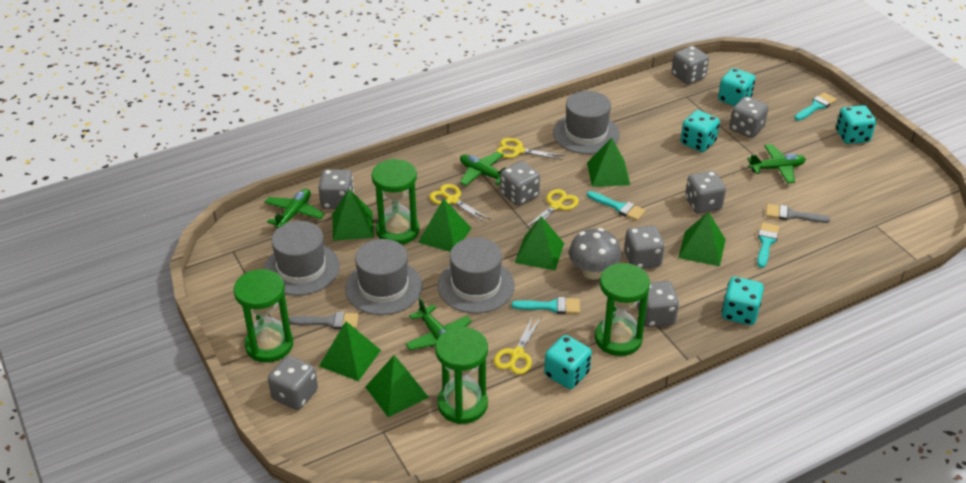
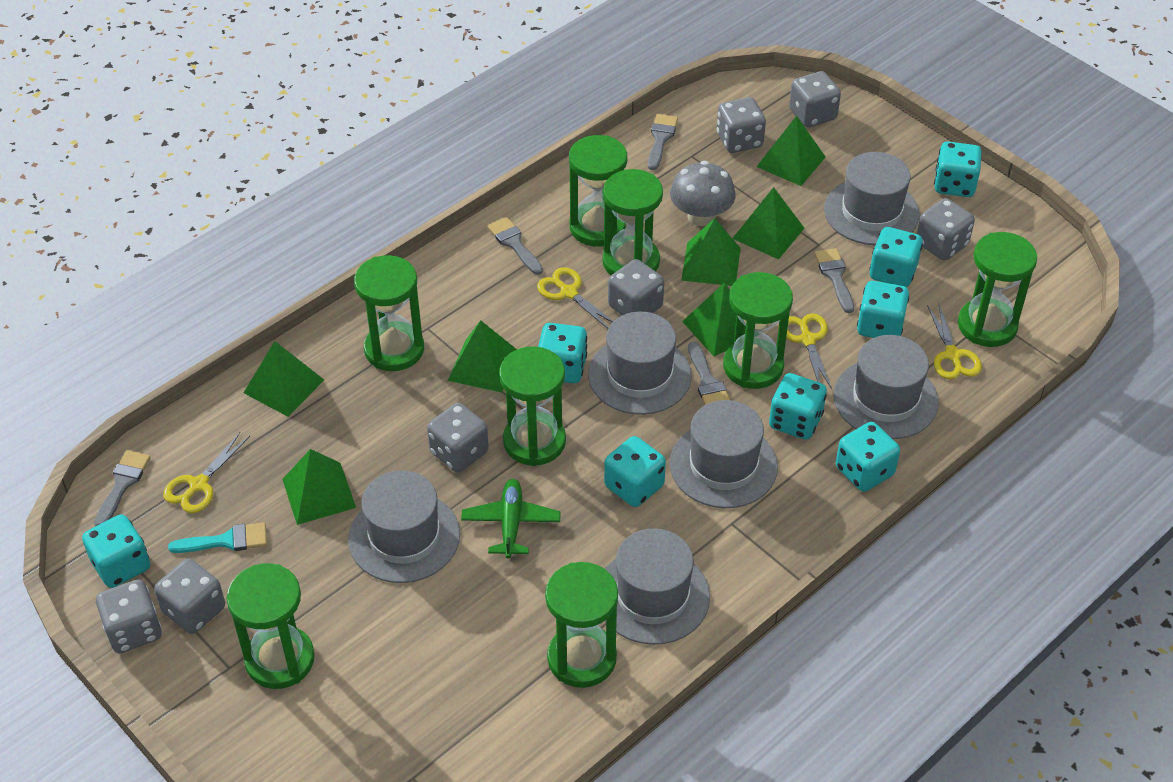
green hourglass: 4 -> 8
green plane: 4 -> 1
grey brush: 2 -> 5
grey dice: 8 -> 7
grey hat: 4 -> 6
turquoise brush: 4 -> 1
turquoise dice: 5 -> 8

